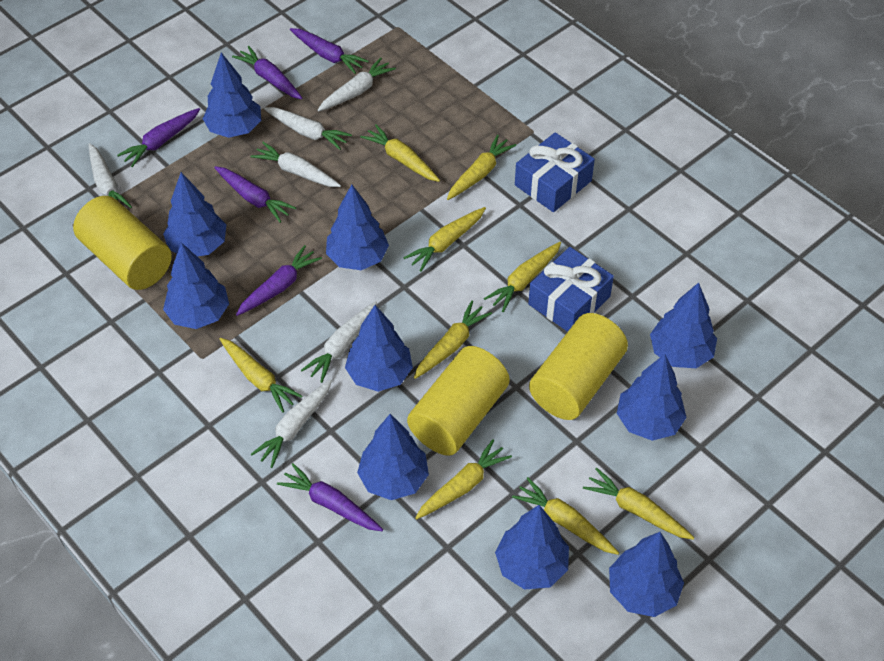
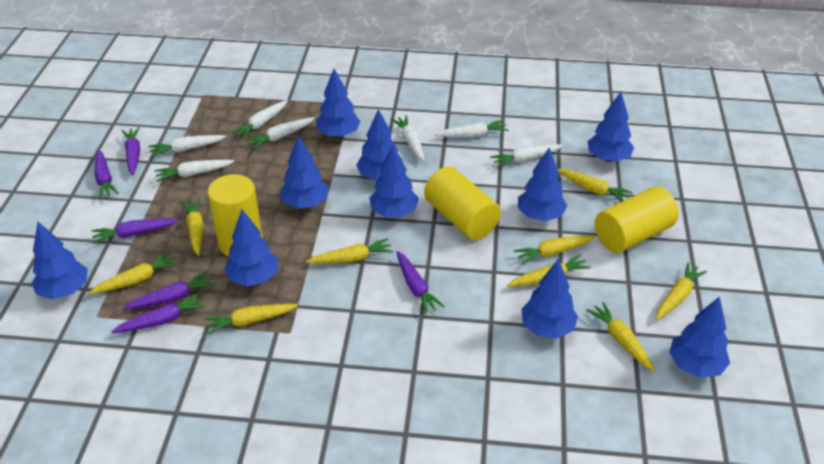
blue gift: 2 -> 0
white carrot: 6 -> 7

